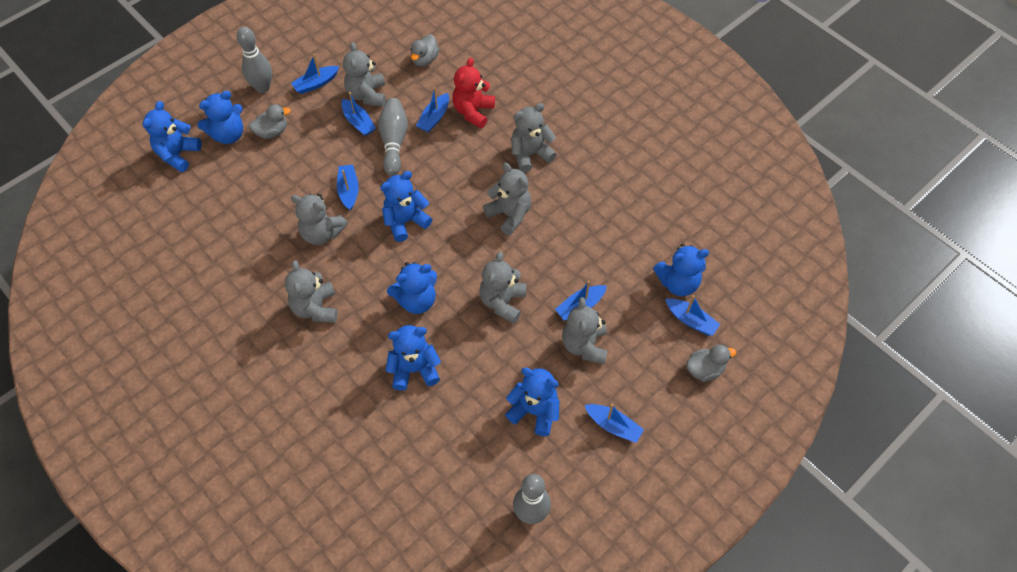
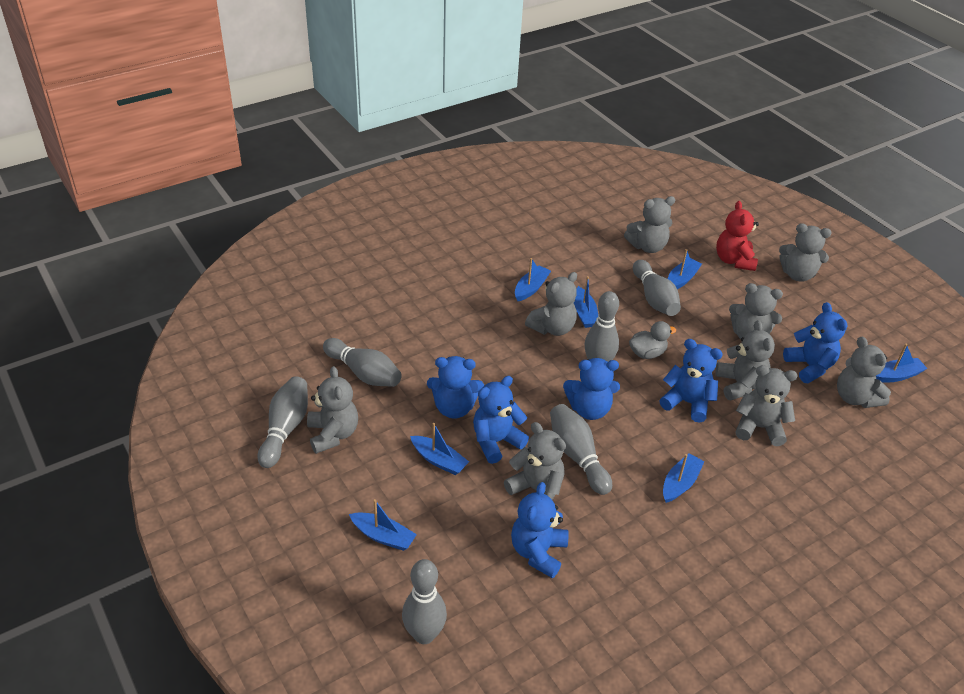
blue teddy bear: 7 -> 6
grey bowling pin: 3 -> 6
grey duck: 3 -> 1
grey teddy bear: 7 -> 9

